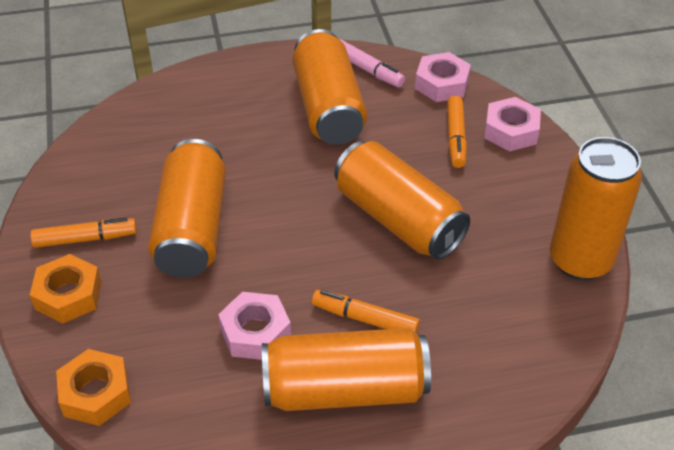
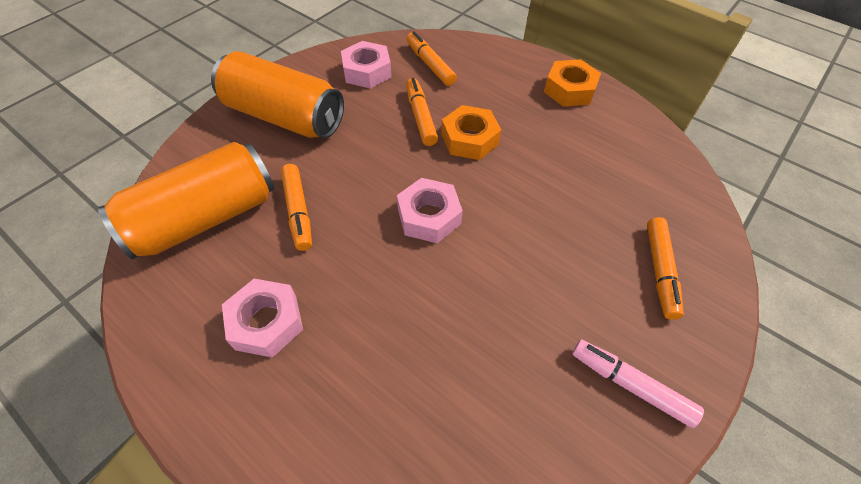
orange can: 5 -> 2
orange marker: 3 -> 4

